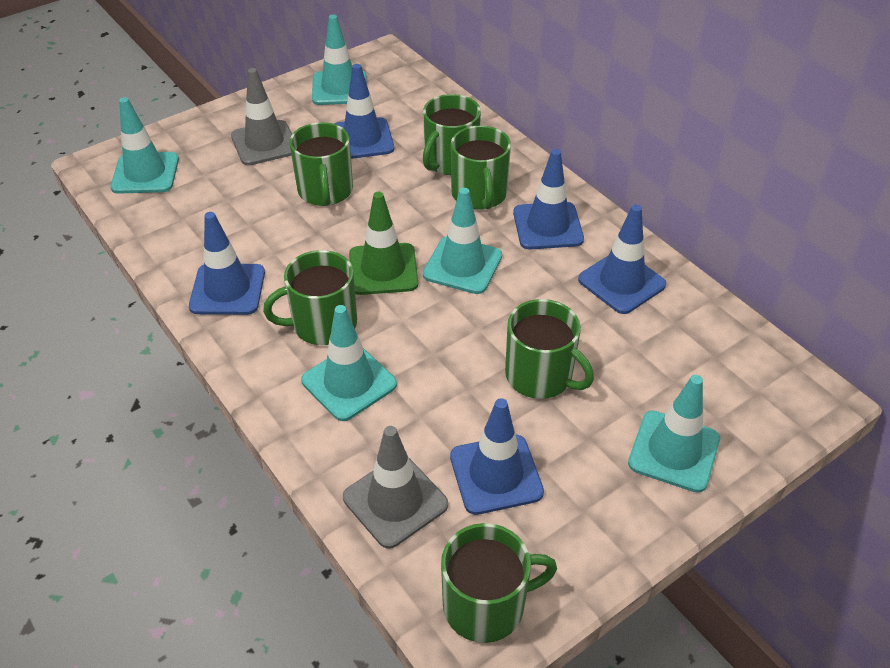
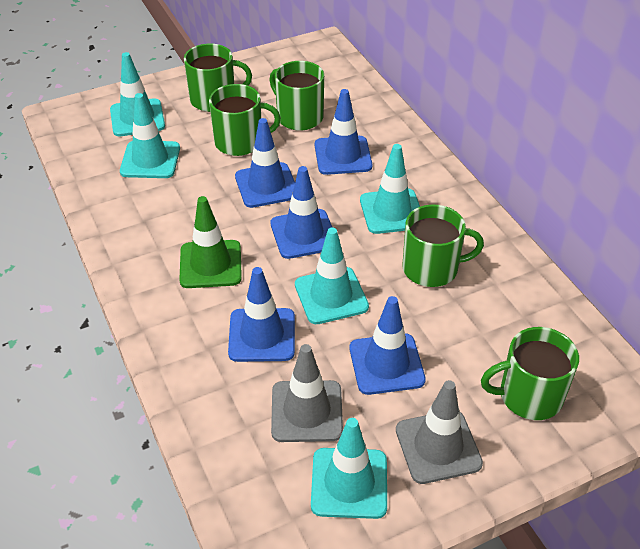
green mug: 6 -> 5

